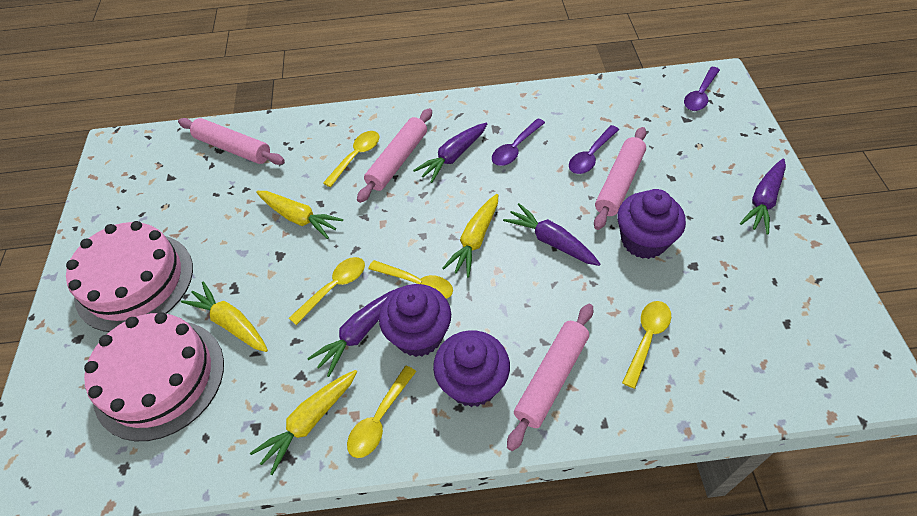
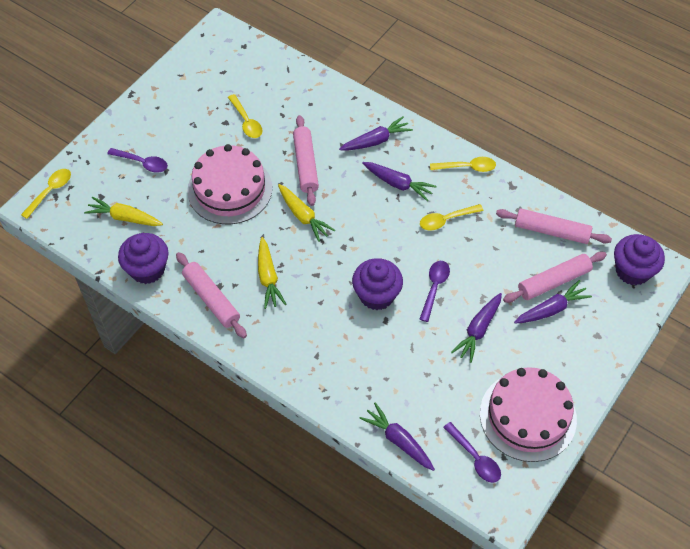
purple carrot: 4 -> 5
yellow carrot: 4 -> 3
yellow spoon: 5 -> 4

